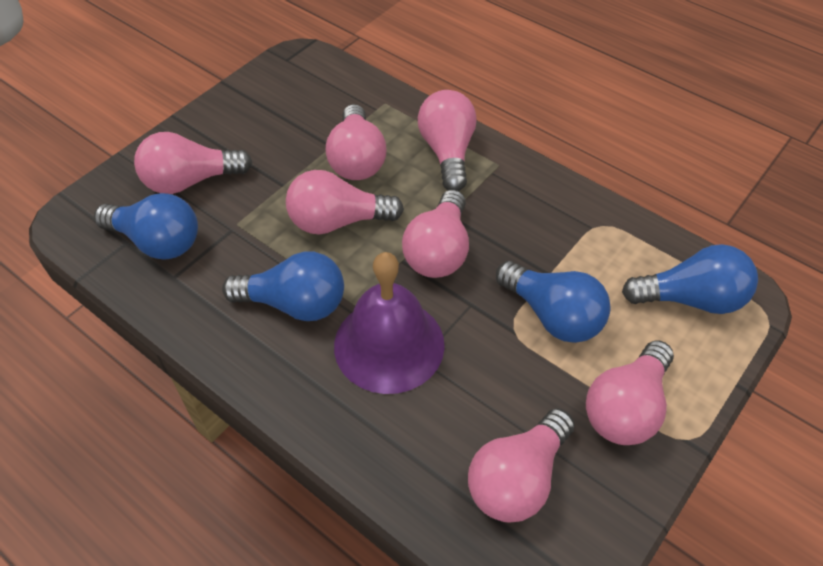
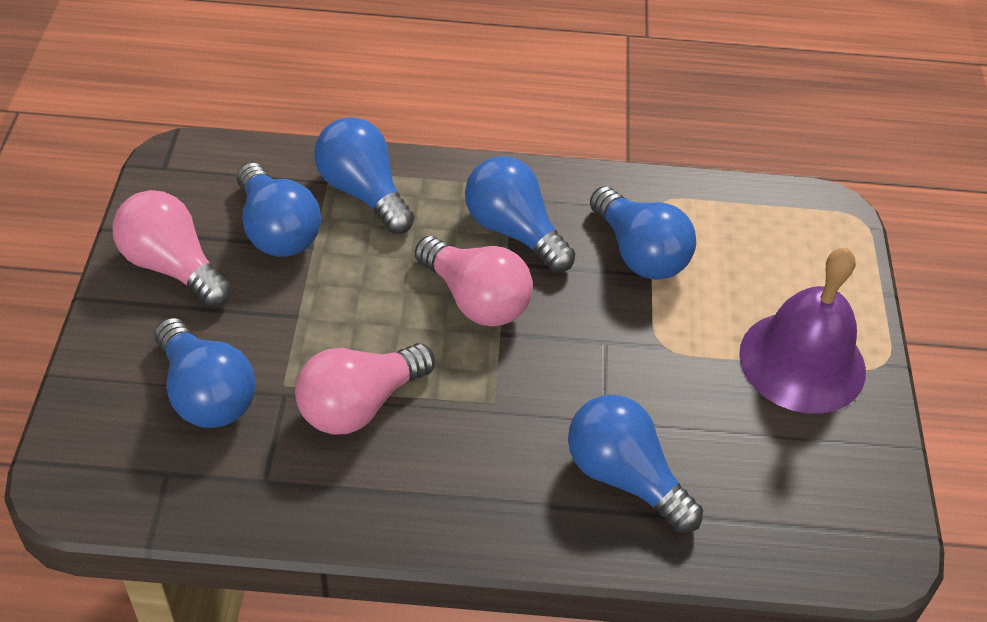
blue light bulb: 4 -> 6
pink light bulb: 7 -> 3

